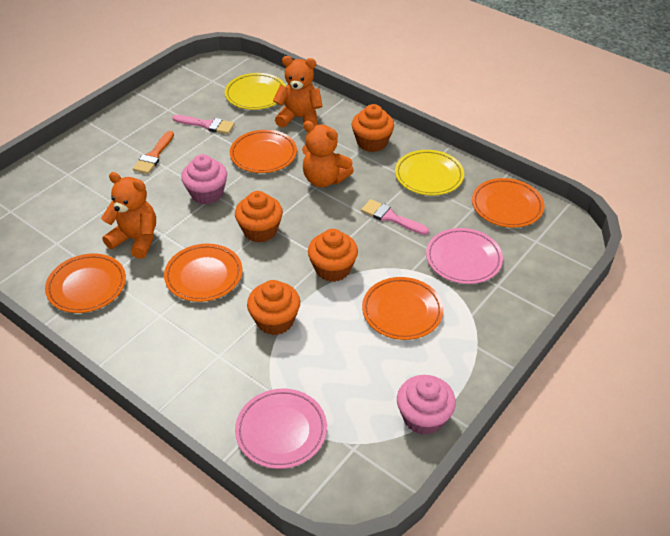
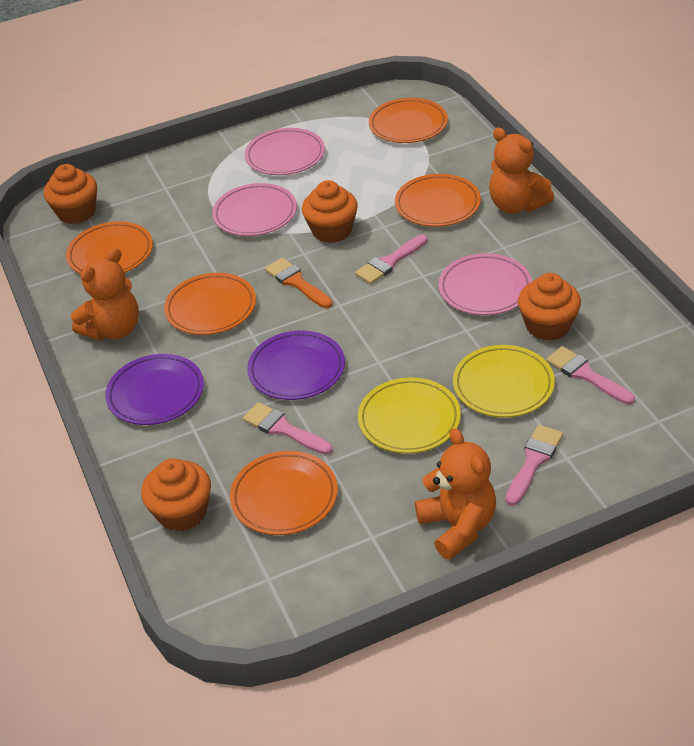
pink brush: 2 -> 4
pink cupcake: 2 -> 0
pink plate: 2 -> 3
purple plate: 0 -> 2

